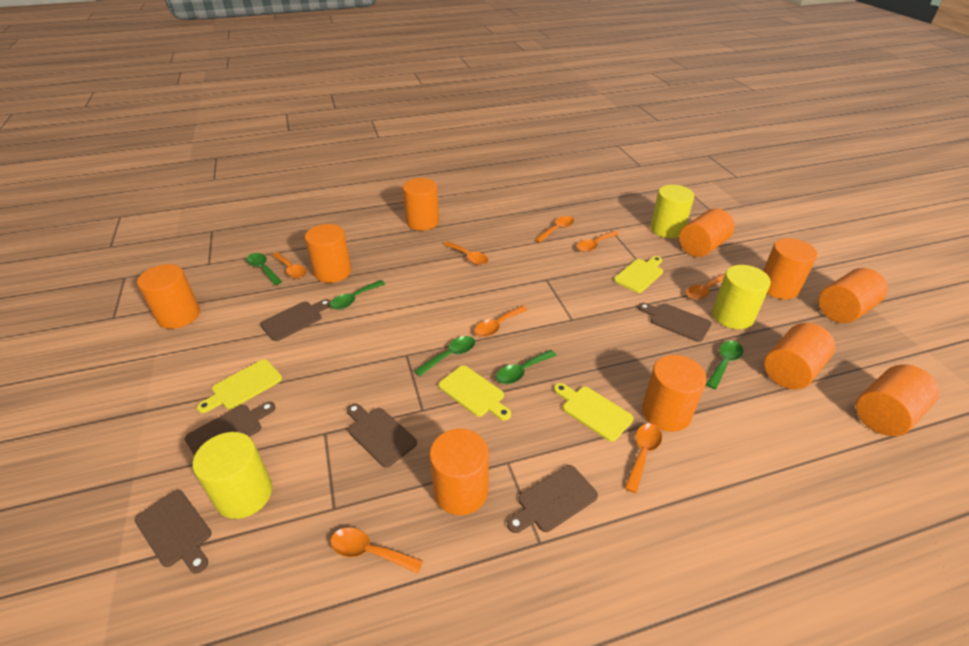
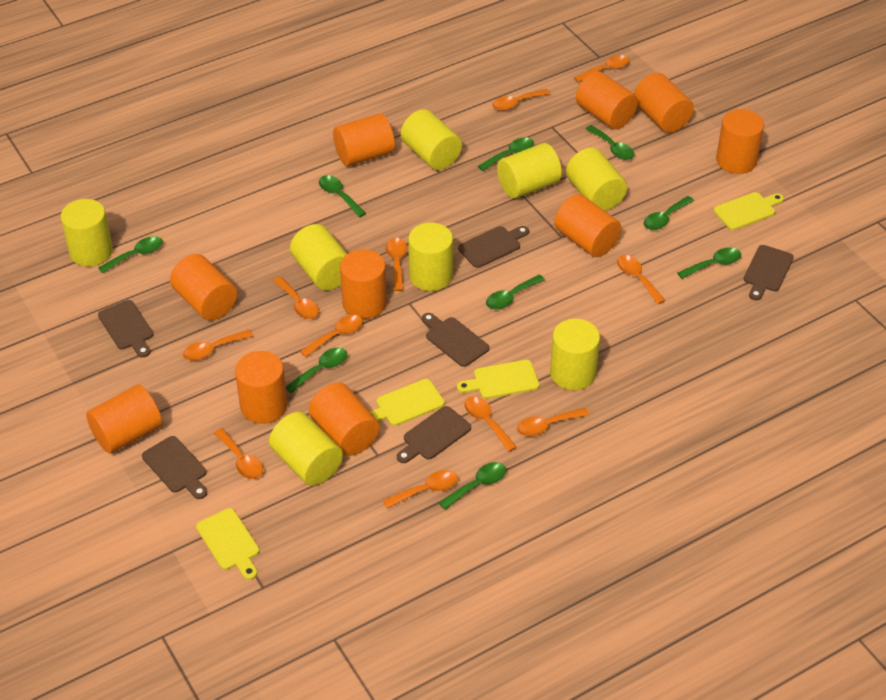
green spoon: 5 -> 9
orange spoon: 8 -> 11
yellow cylinder: 3 -> 8

